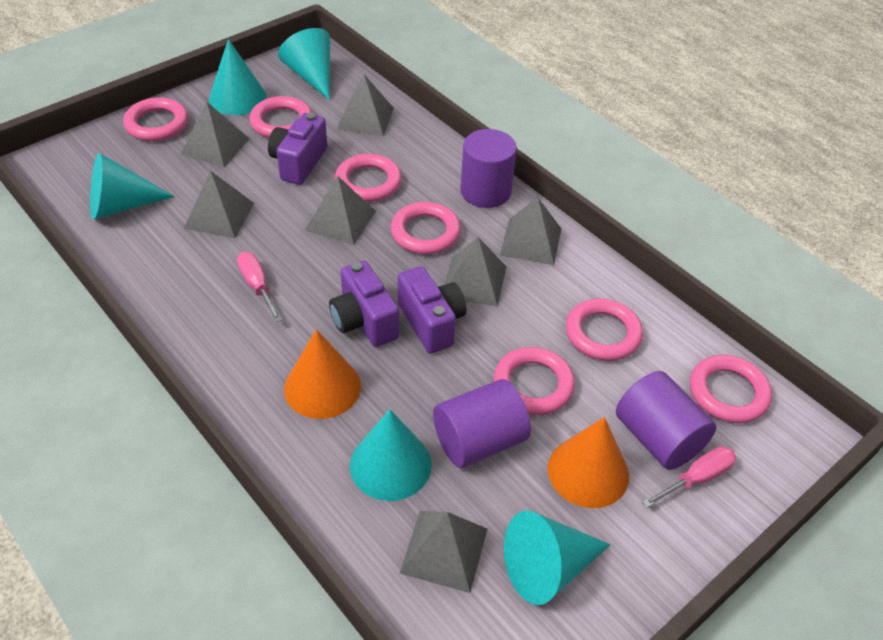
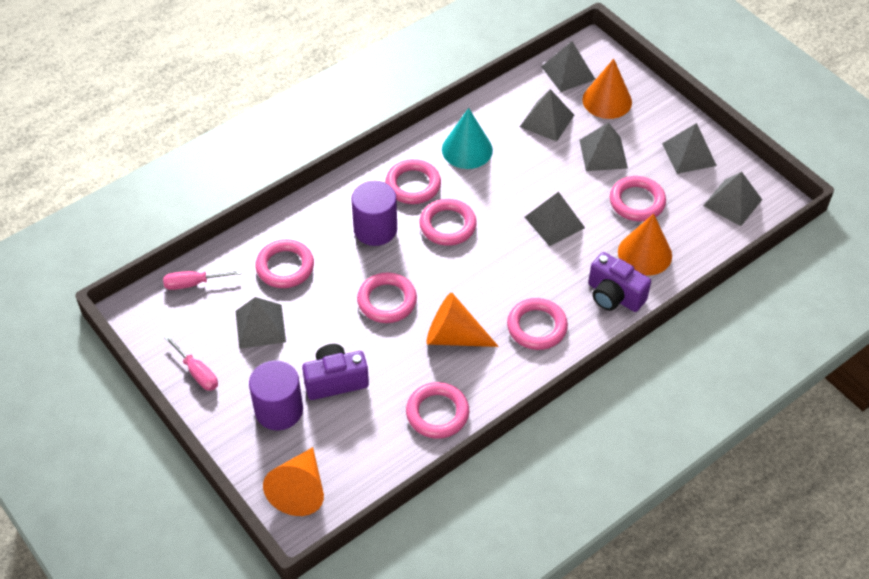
orange cone: 2 -> 4
purple camera: 3 -> 2
purple cylinder: 3 -> 2
turquoise cone: 5 -> 1

